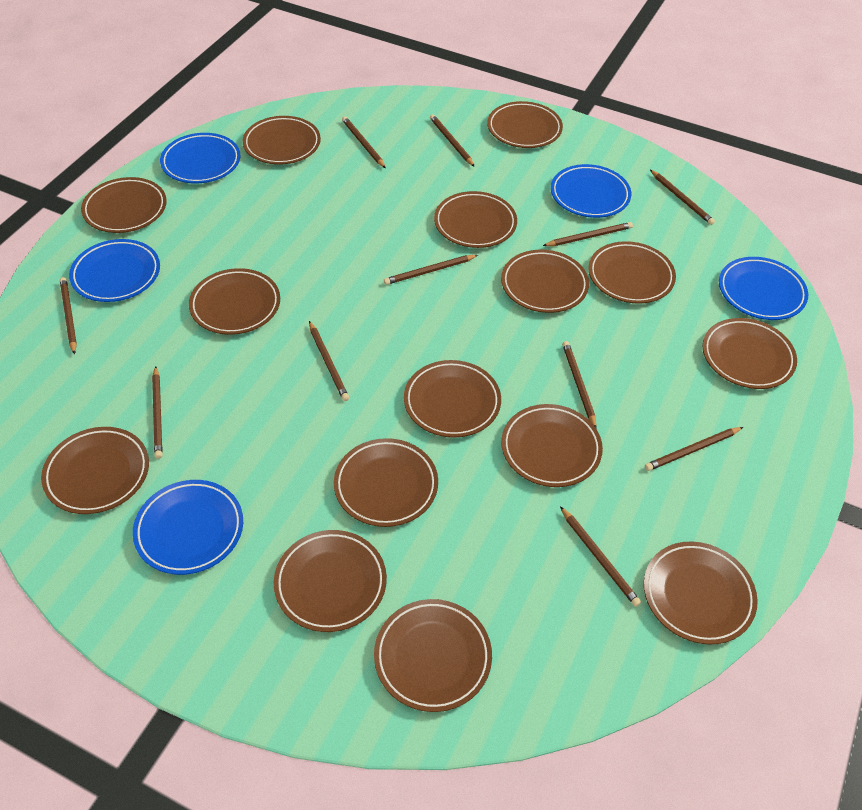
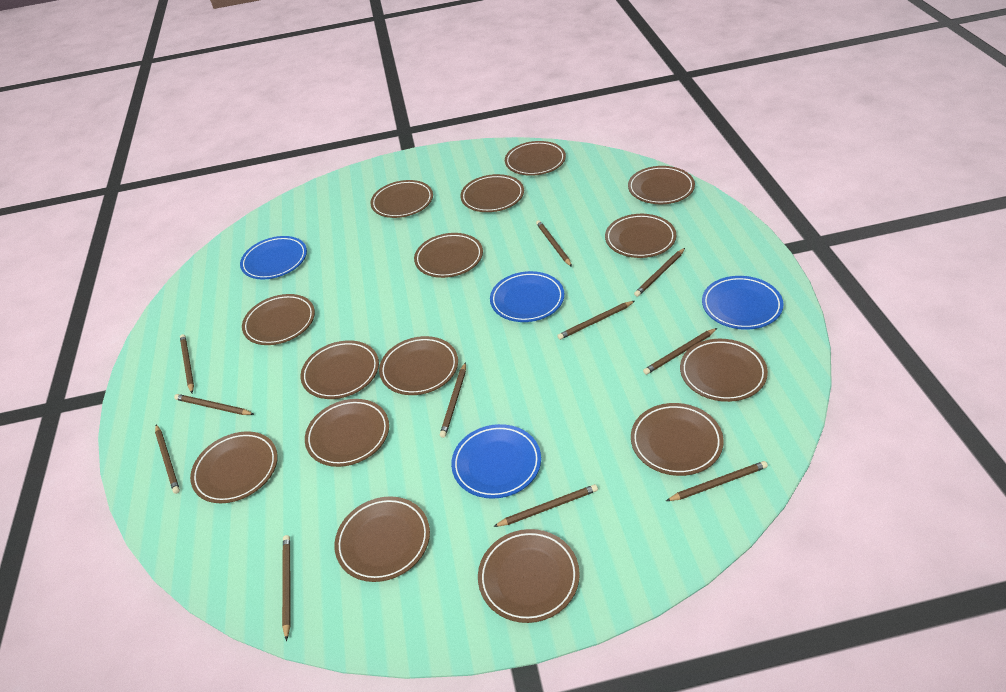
blue plate: 5 -> 4

